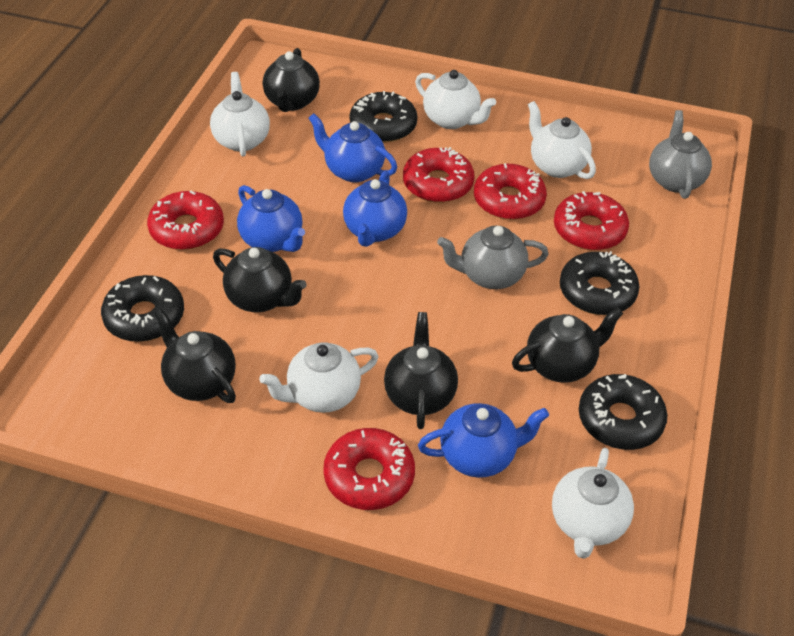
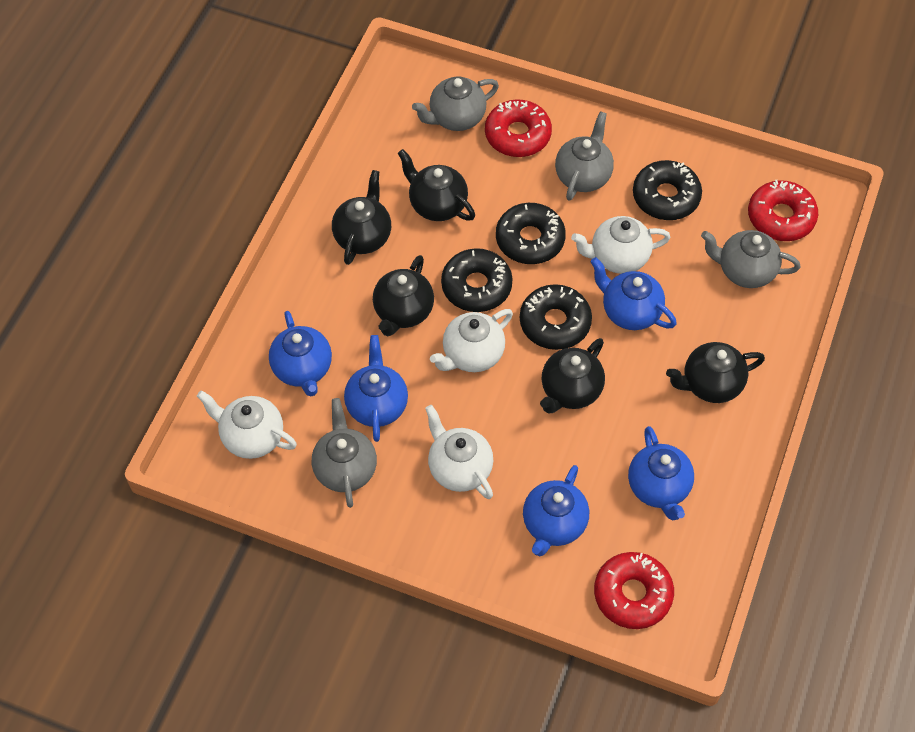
blue teapot: 4 -> 5
grey teapot: 2 -> 4
red donut: 5 -> 3
white teapot: 5 -> 4

